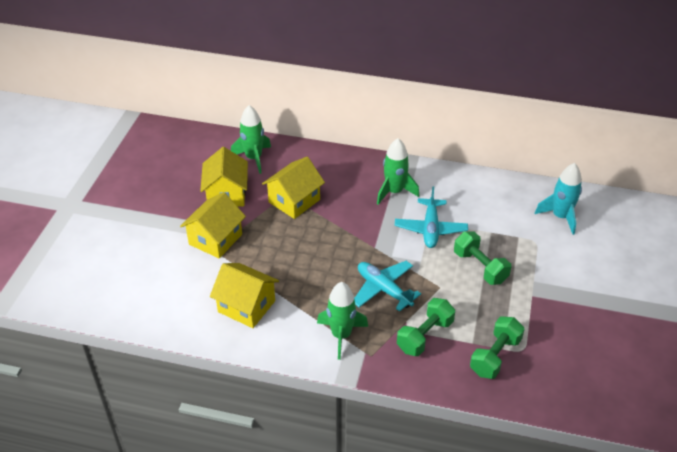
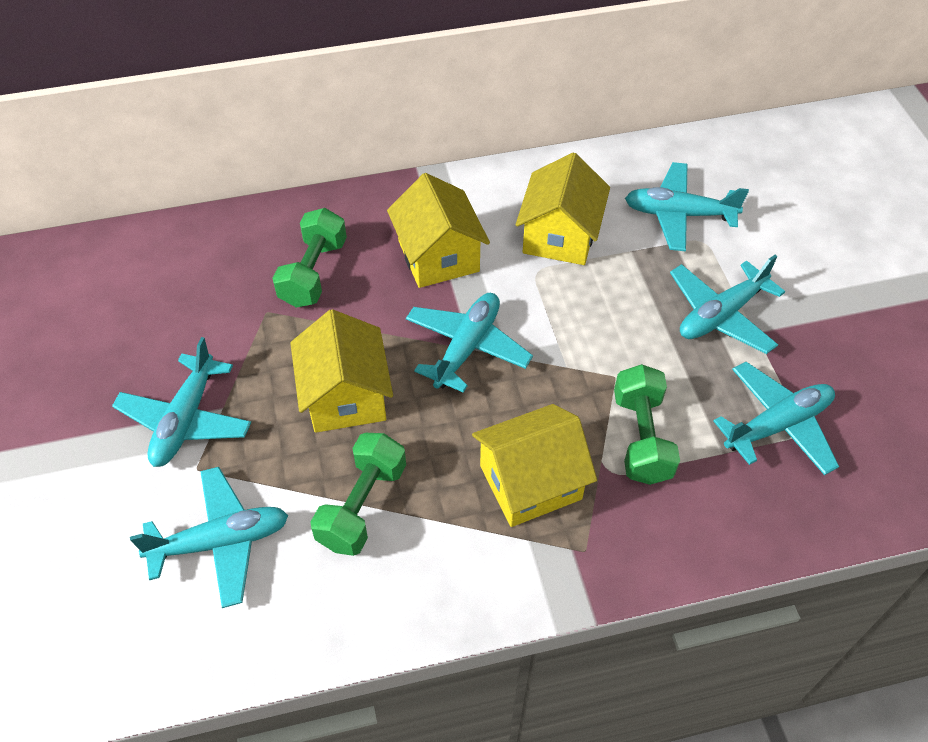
green rocket: 3 -> 0
turquoise plane: 2 -> 6
turquoise rocket: 1 -> 0

